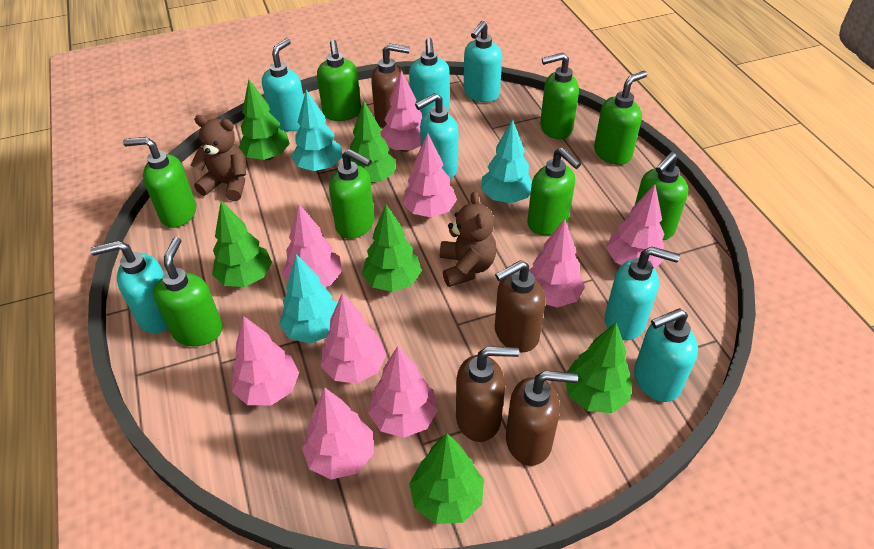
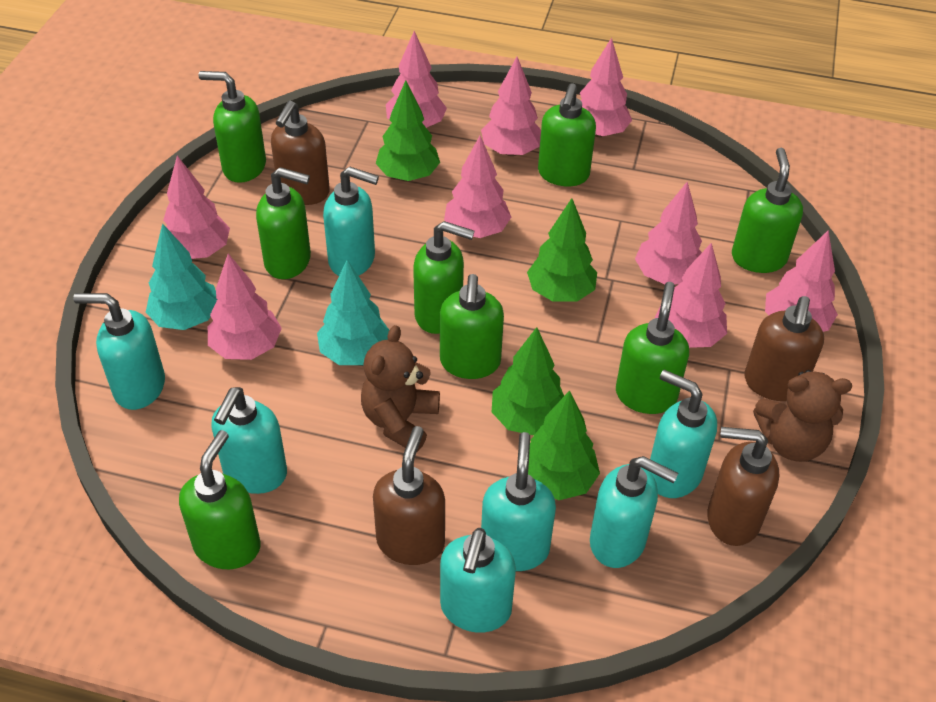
green tree: 6 -> 4
turquoise tree: 3 -> 2

